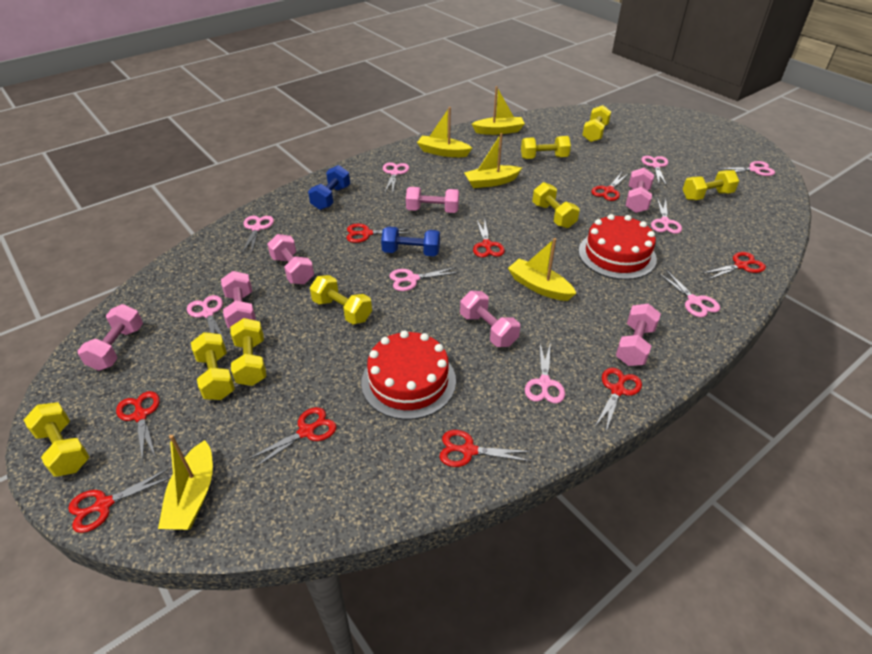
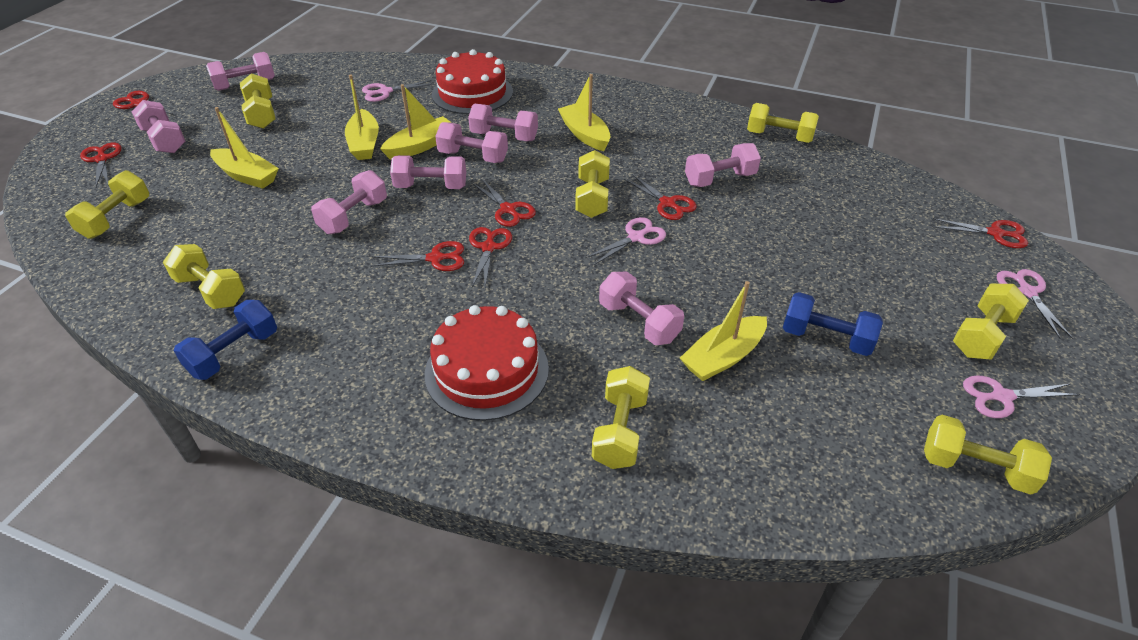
pink dumbbell: 7 -> 8
pink scissors: 9 -> 4
red scissors: 9 -> 7

